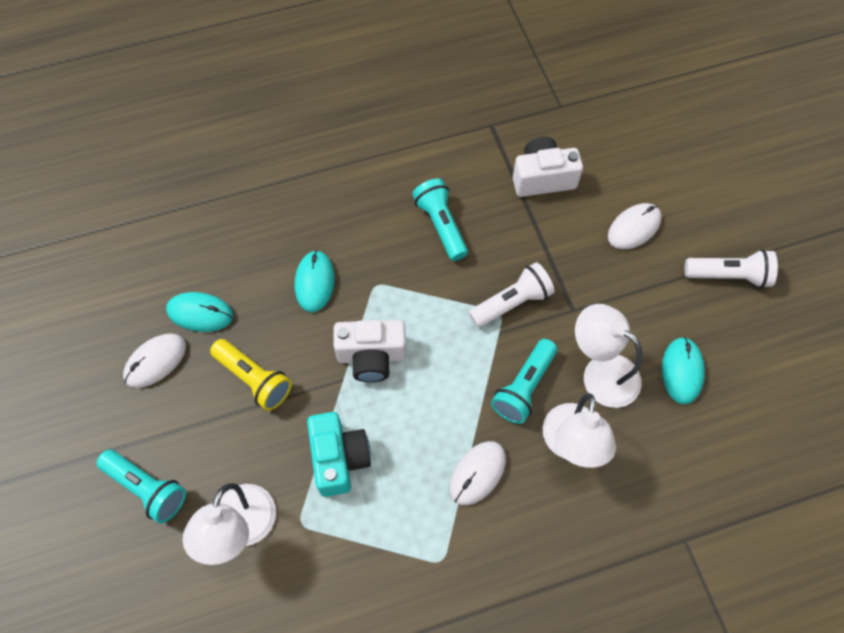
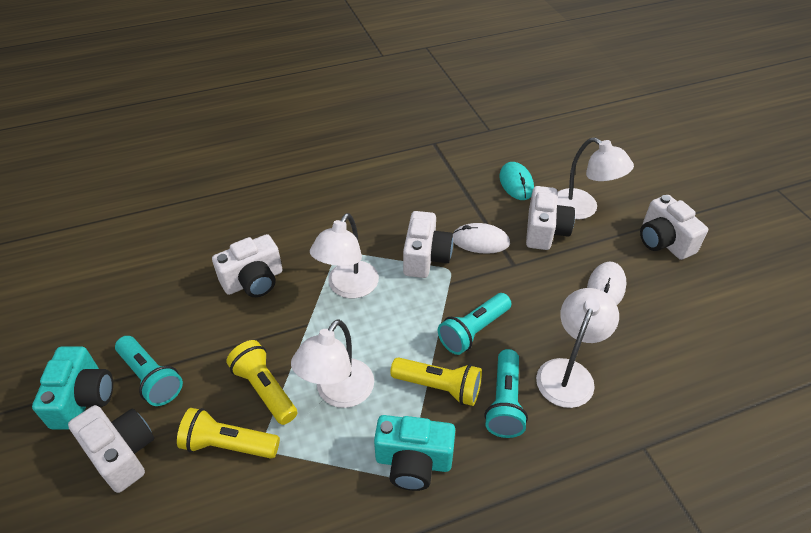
turquoise camera: 1 -> 2
turquoise mouse: 3 -> 1
white camera: 2 -> 5
white flashlight: 2 -> 0
white lamp: 3 -> 4
white mouse: 3 -> 2
yellow flashlight: 1 -> 3

